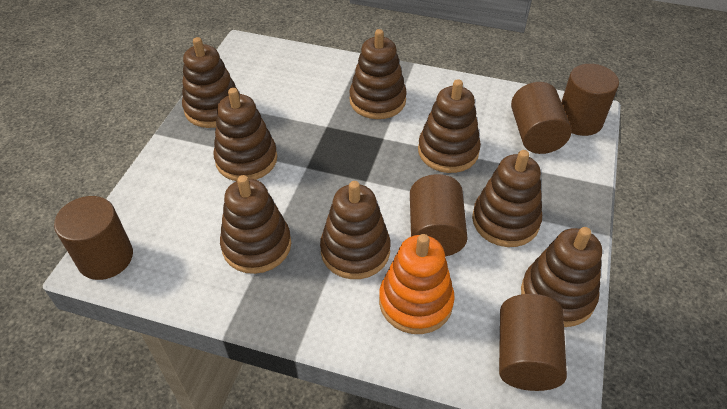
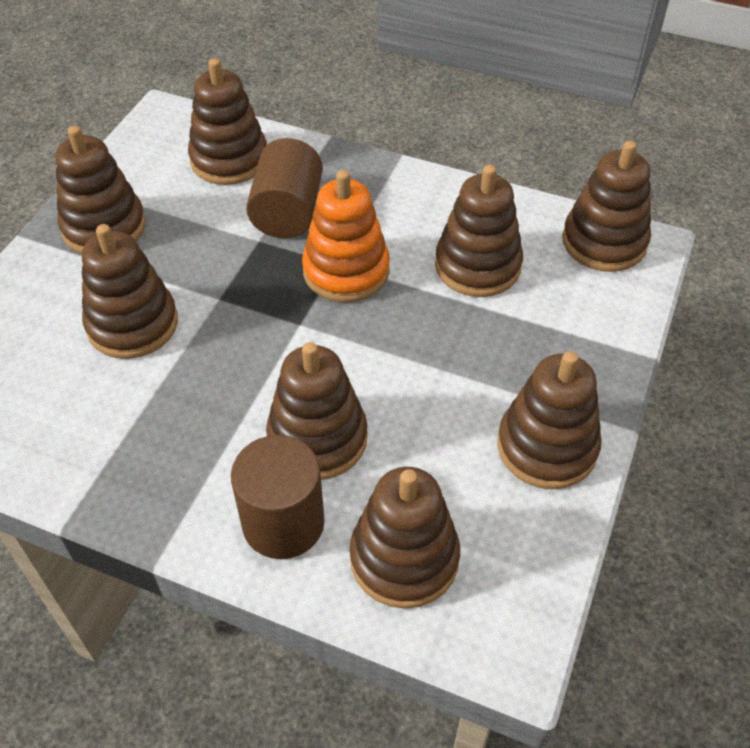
brown cylinder: 5 -> 2

